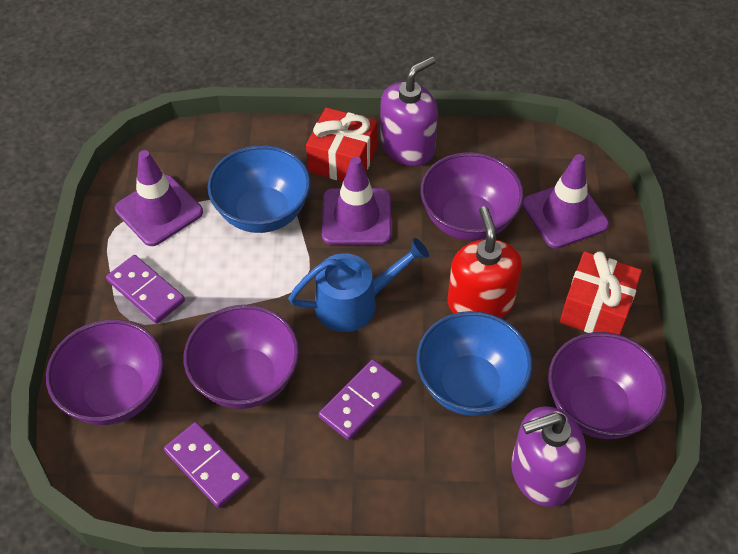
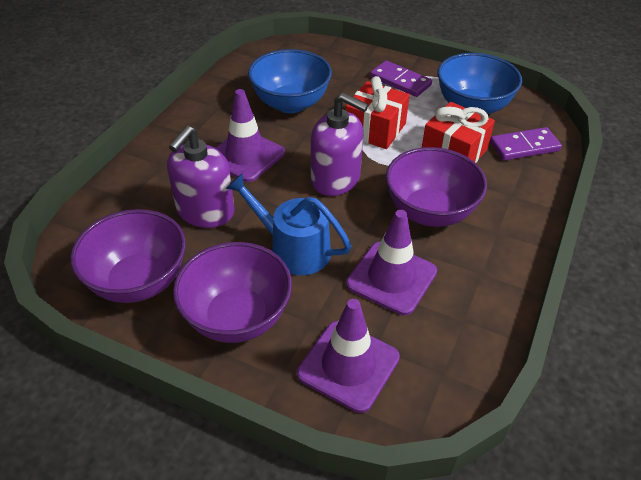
purple bowl: 4 -> 3
purple domino: 3 -> 2
red soap dispenser: 1 -> 0

